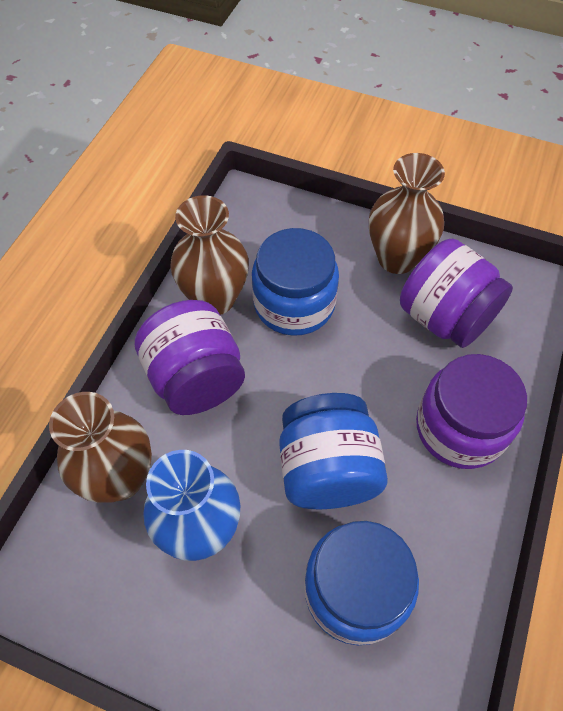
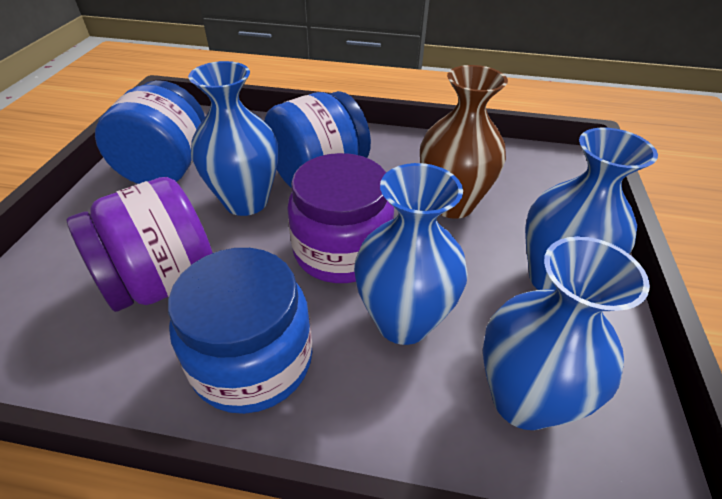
blue vase: 1 -> 4
brown vase: 3 -> 1
purple jar: 3 -> 2

